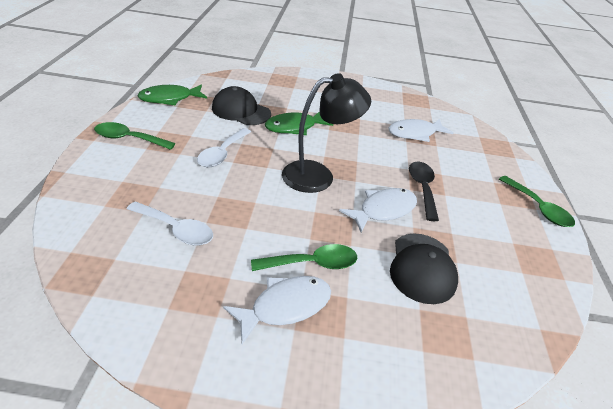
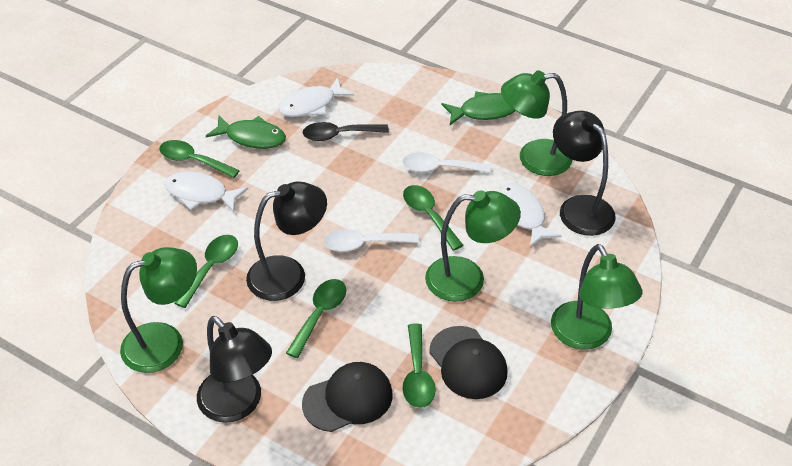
black lamp: 1 -> 3
green lamp: 0 -> 4
green spoon: 3 -> 5

